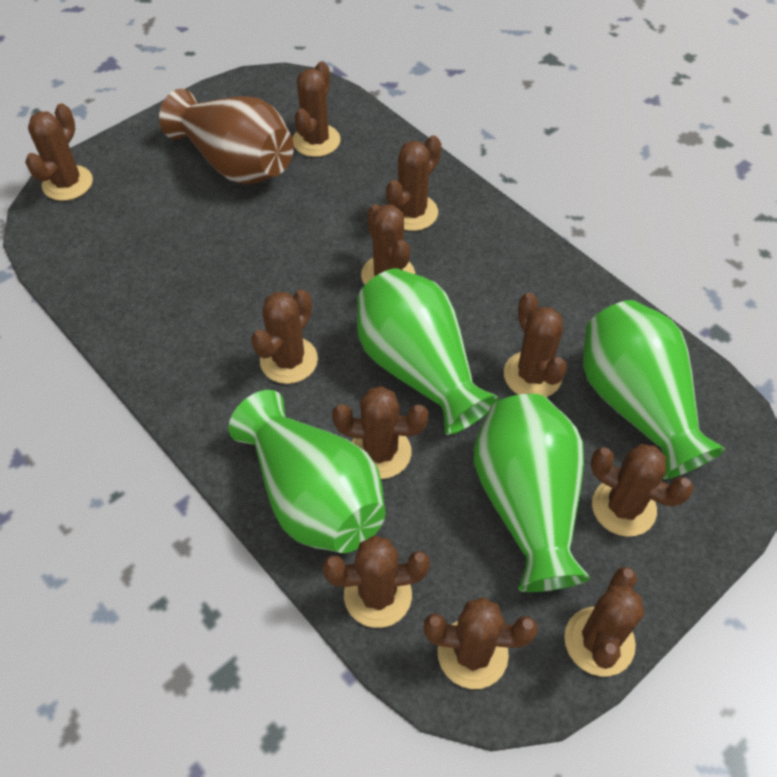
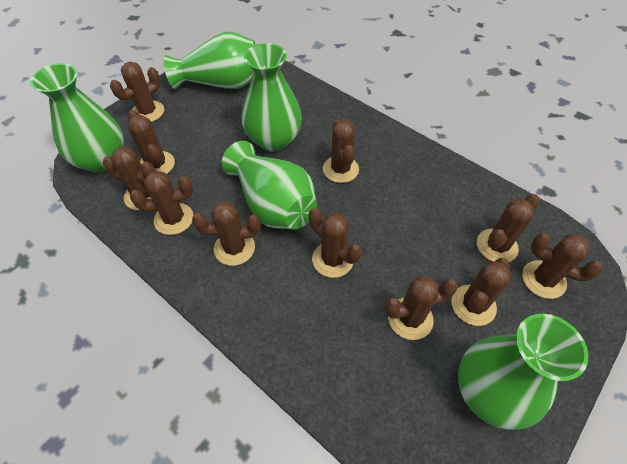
brown vase: 1 -> 0
green vase: 4 -> 5

